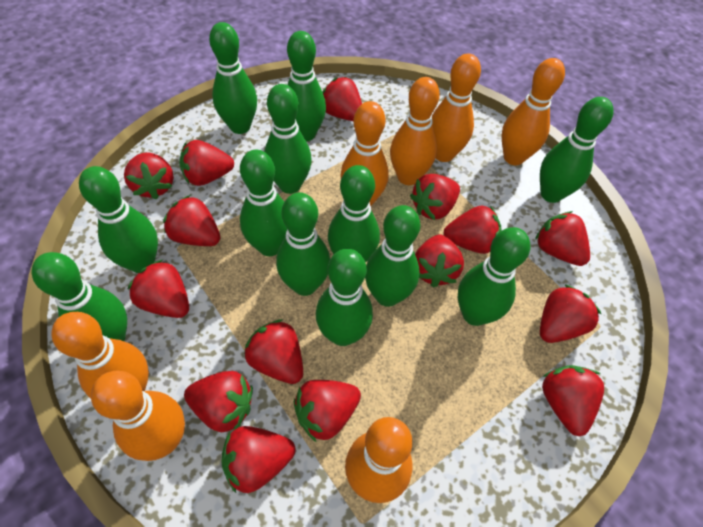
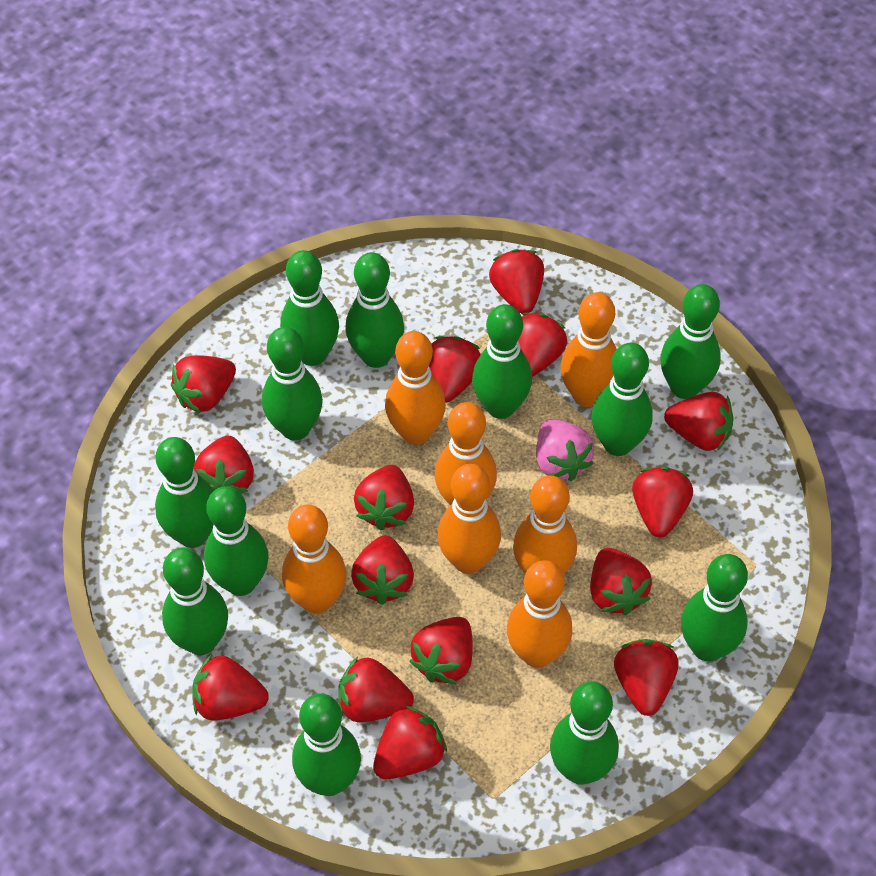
pink strawberry: 0 -> 1

